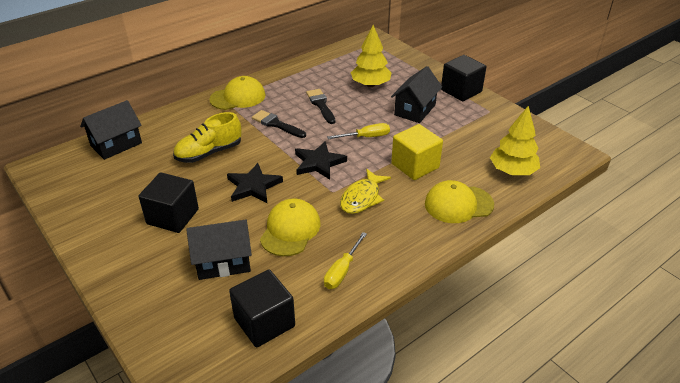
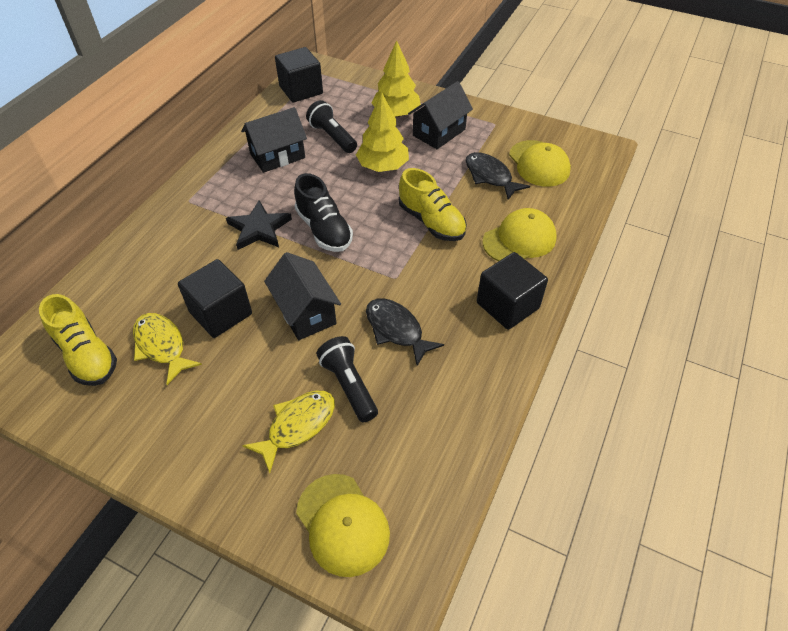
black brush: 2 -> 0
black fish: 0 -> 2
black flashlight: 0 -> 2
black shoe: 0 -> 1
black star: 2 -> 1
yellow cube: 1 -> 0
yellow fish: 1 -> 2
yellow screwdriver: 2 -> 0
yellow shoe: 1 -> 2

